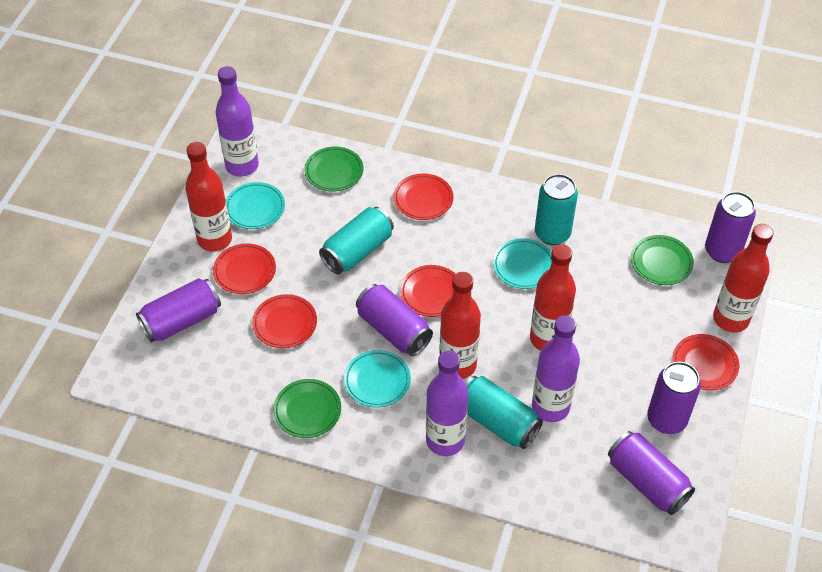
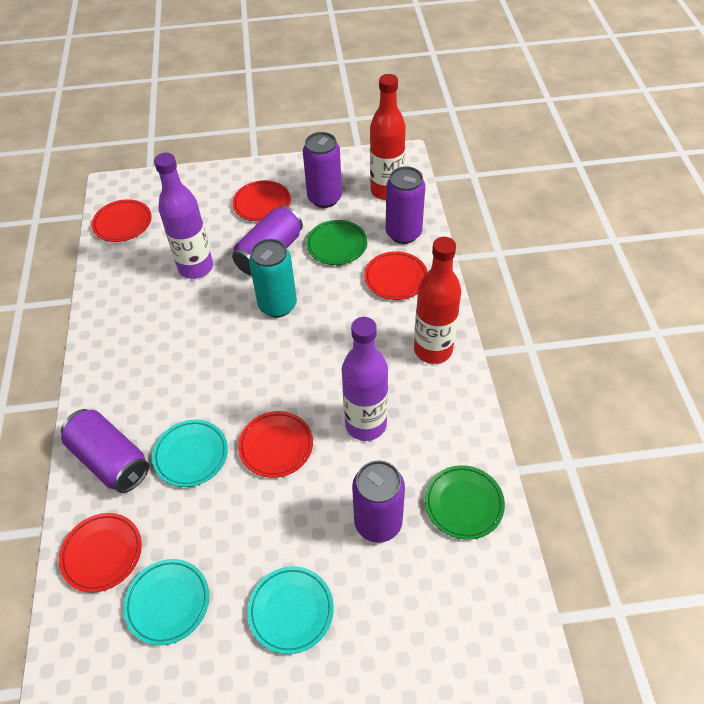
green plate: 3 -> 2
purple bottle: 3 -> 2
red bottle: 4 -> 2
turquoise can: 3 -> 1

